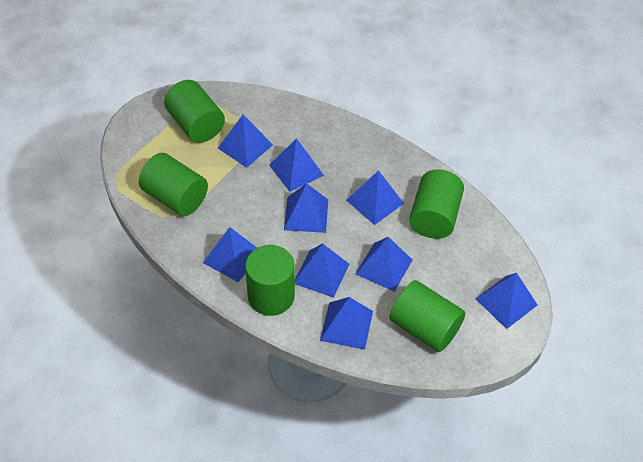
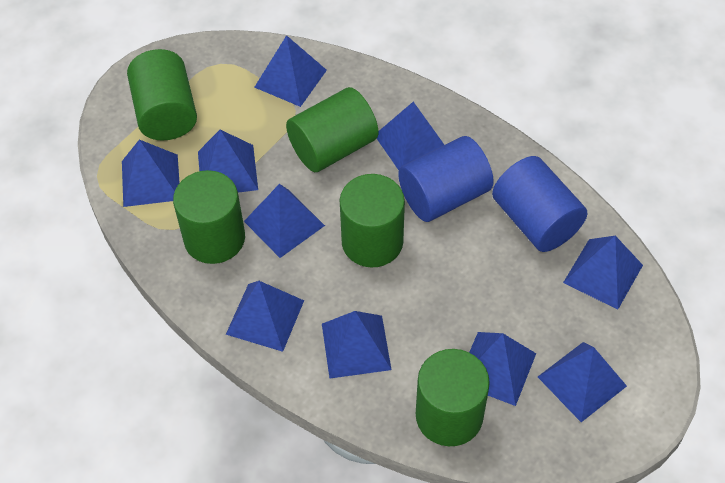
blue cylinder: 0 -> 2
blue pyramid: 9 -> 10

